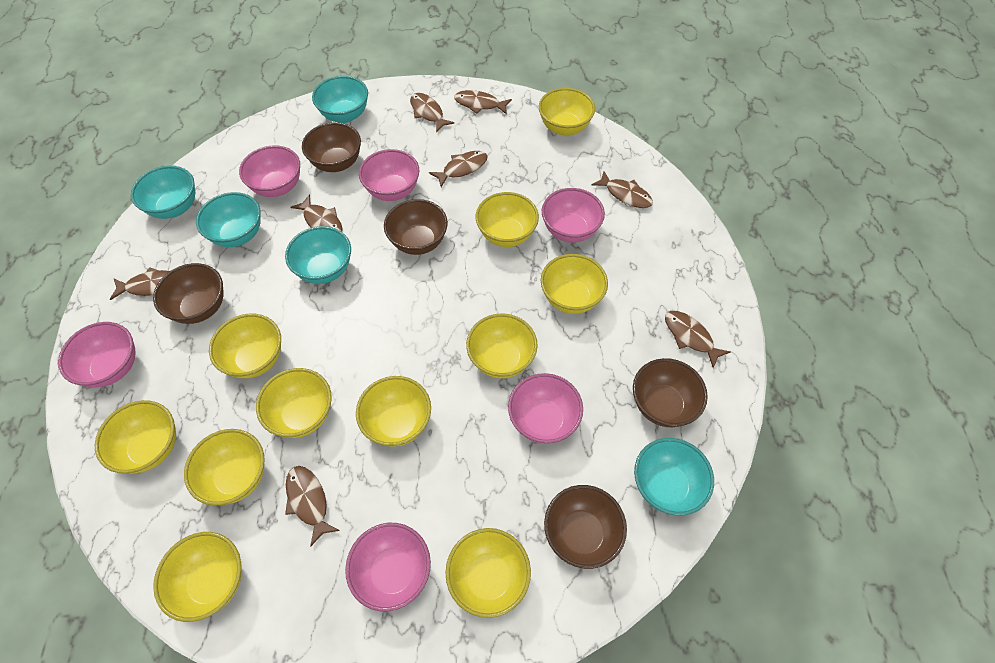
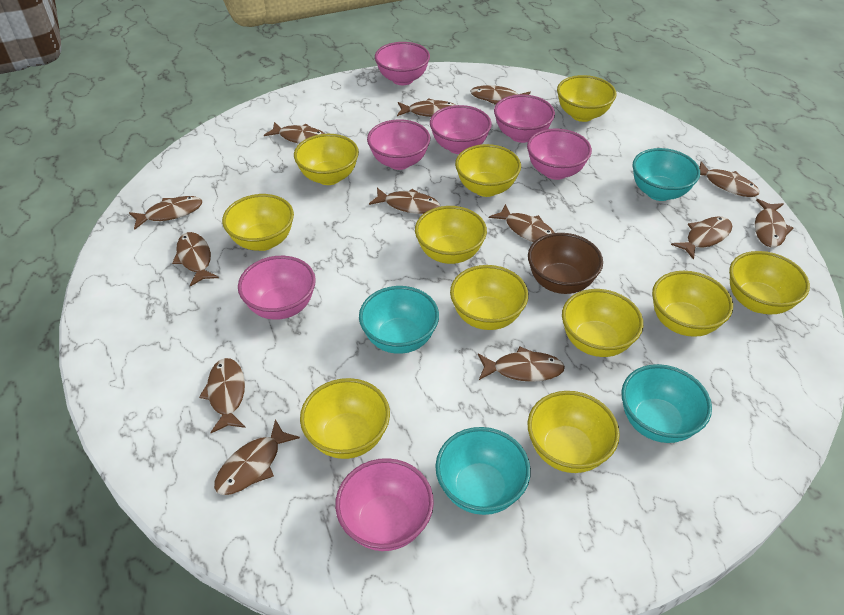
brown bowl: 5 -> 1
brown fish: 8 -> 13
pink bowl: 6 -> 7
turquoise bowl: 5 -> 4

